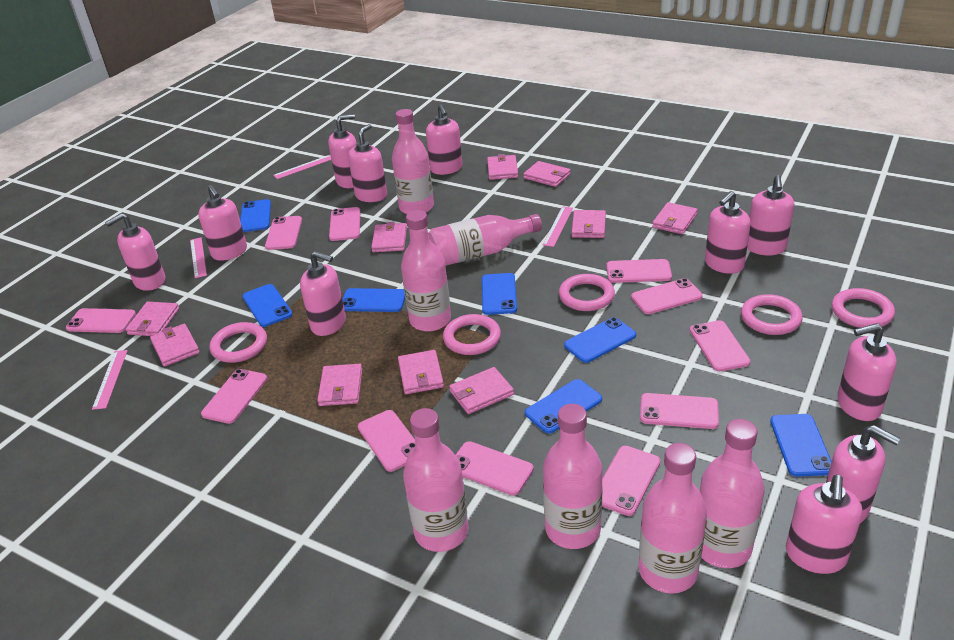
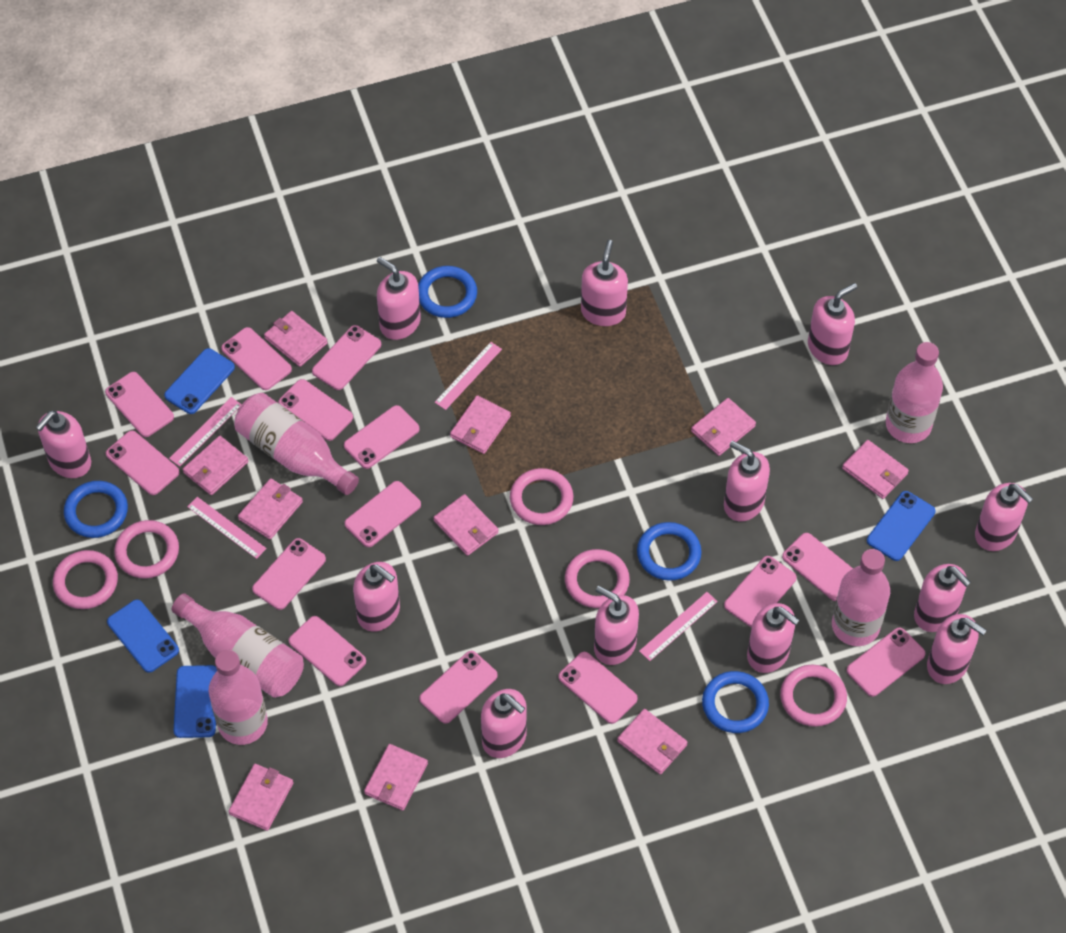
blue phone: 7 -> 4
blue ring: 0 -> 4
pink bottle: 7 -> 5
pink phone: 11 -> 14
pink soap dispenser: 11 -> 12

